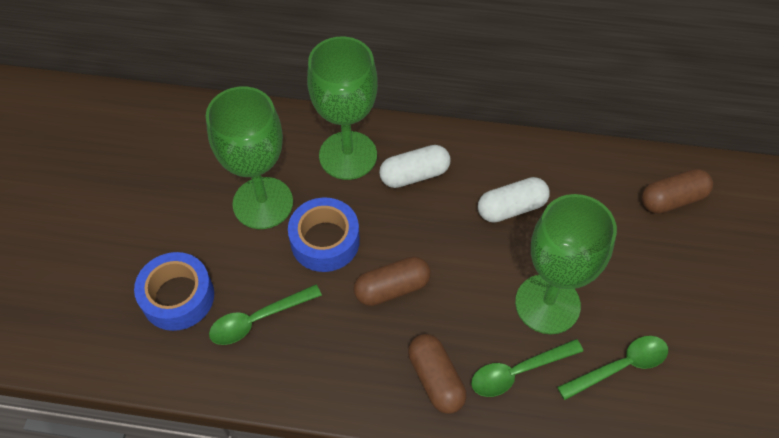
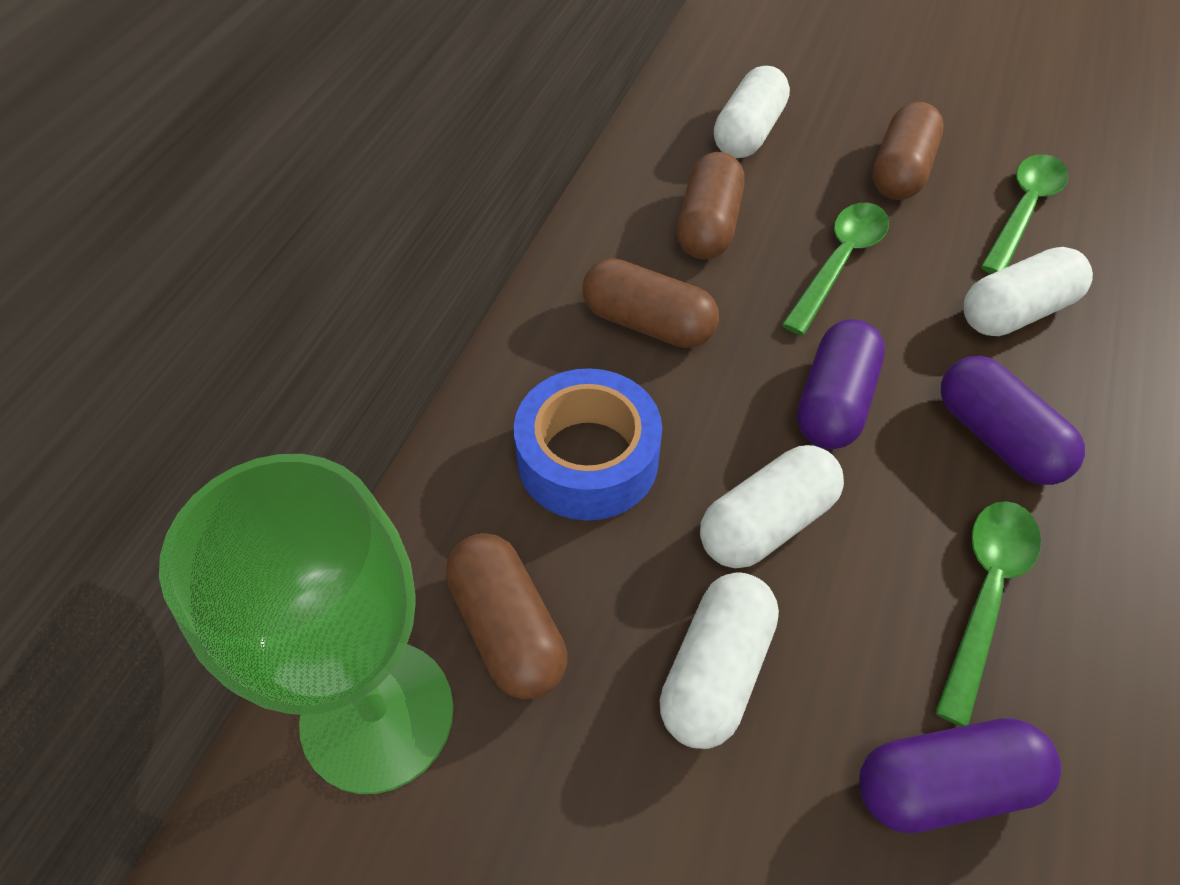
blue tape: 2 -> 1
brown capsule: 3 -> 4
green goblet: 3 -> 1
purple capsule: 0 -> 3
white capsule: 2 -> 4

